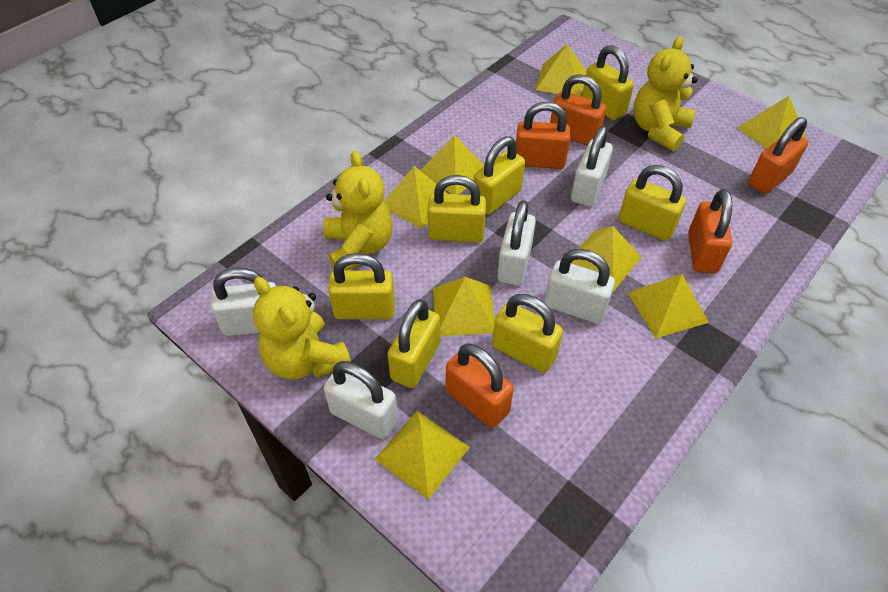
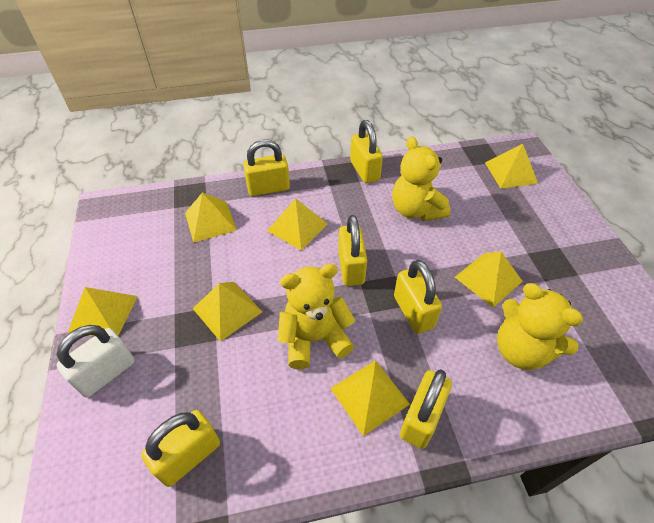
orange padlock: 5 -> 0
white padlock: 5 -> 1
yellow padlock: 7 -> 6
yellow pyramid: 8 -> 7

